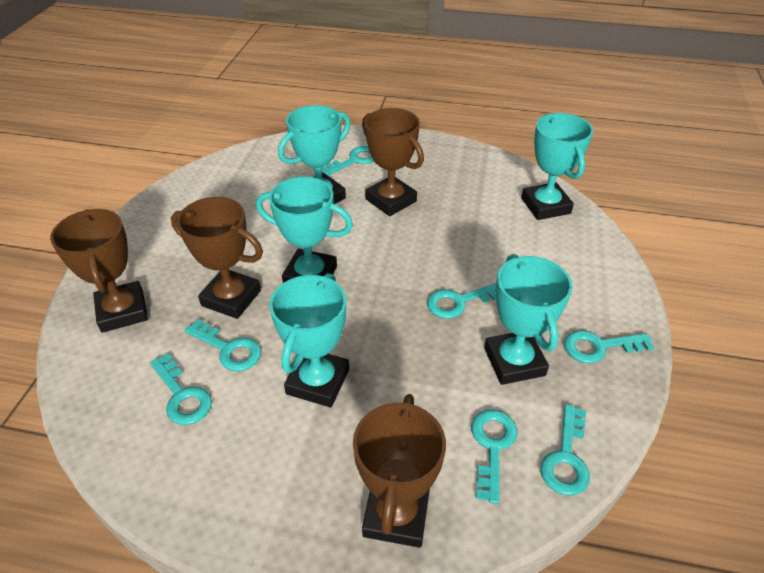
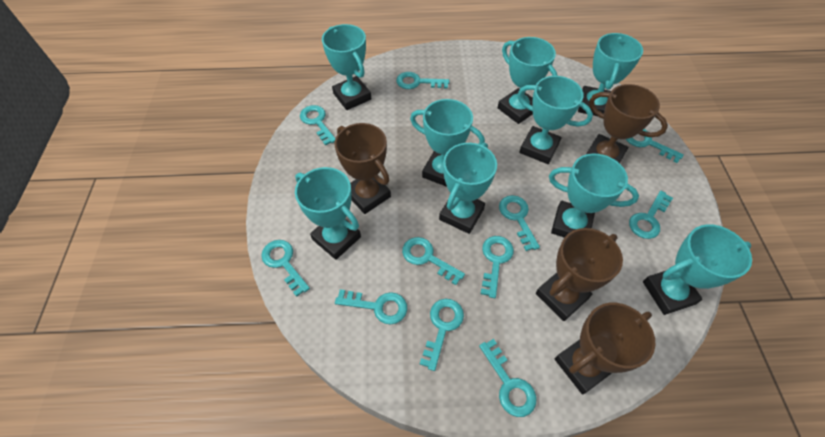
turquoise key: 7 -> 11
turquoise trophy: 5 -> 9

